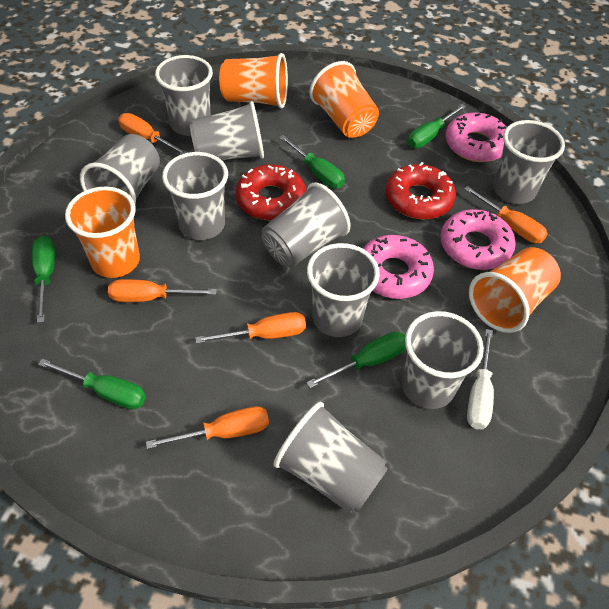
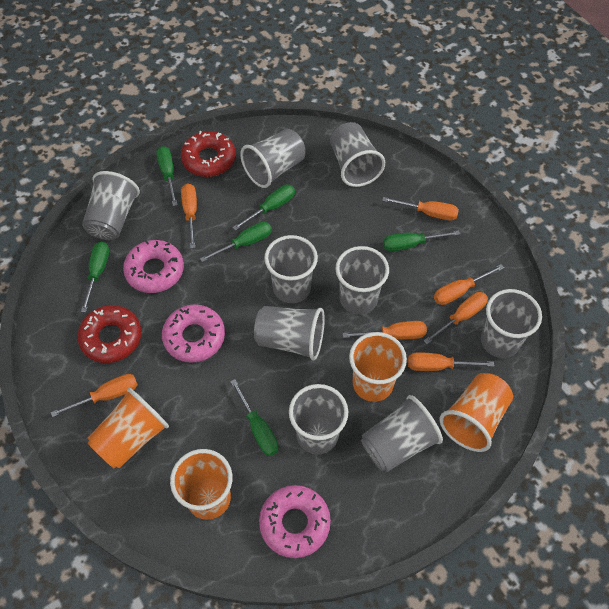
green screwdriver: 5 -> 6
orange screwdriver: 5 -> 7
white screwdriver: 1 -> 0

